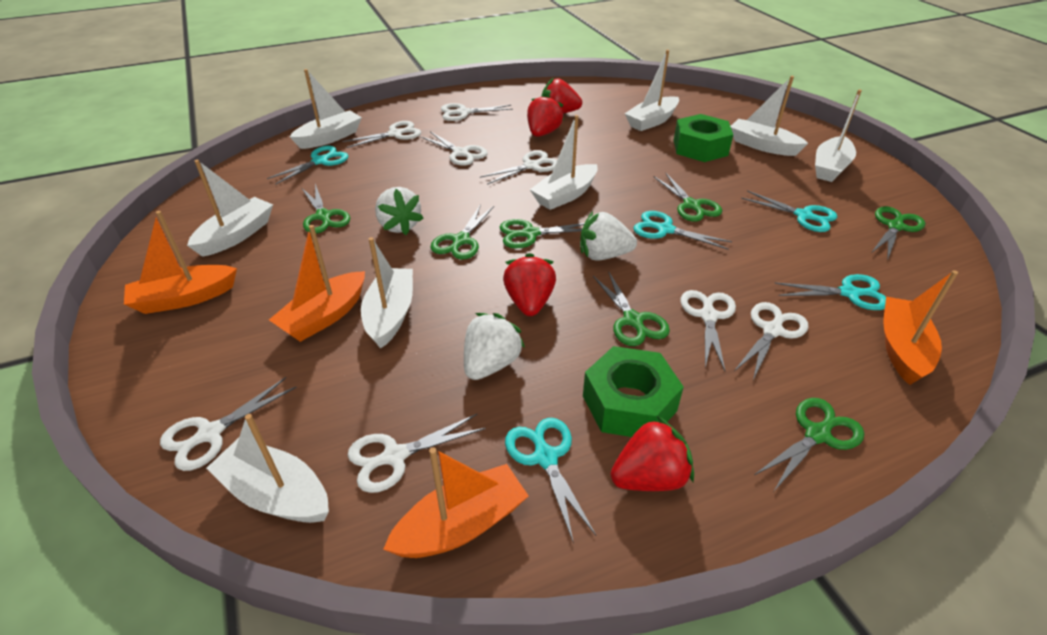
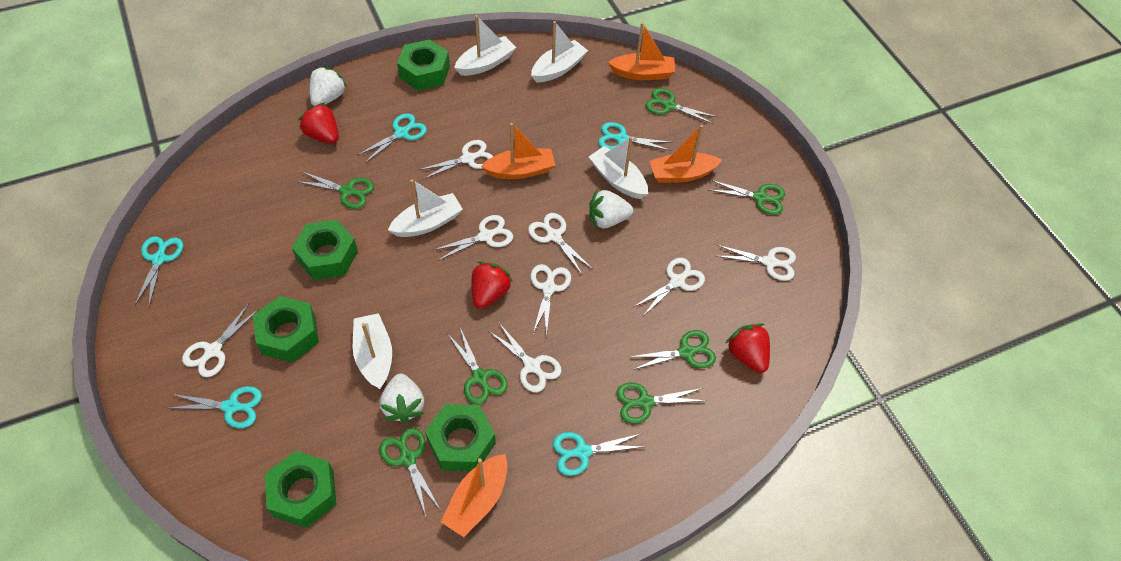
green nut: 2 -> 5
red strawberry: 4 -> 3
white boat: 8 -> 5

